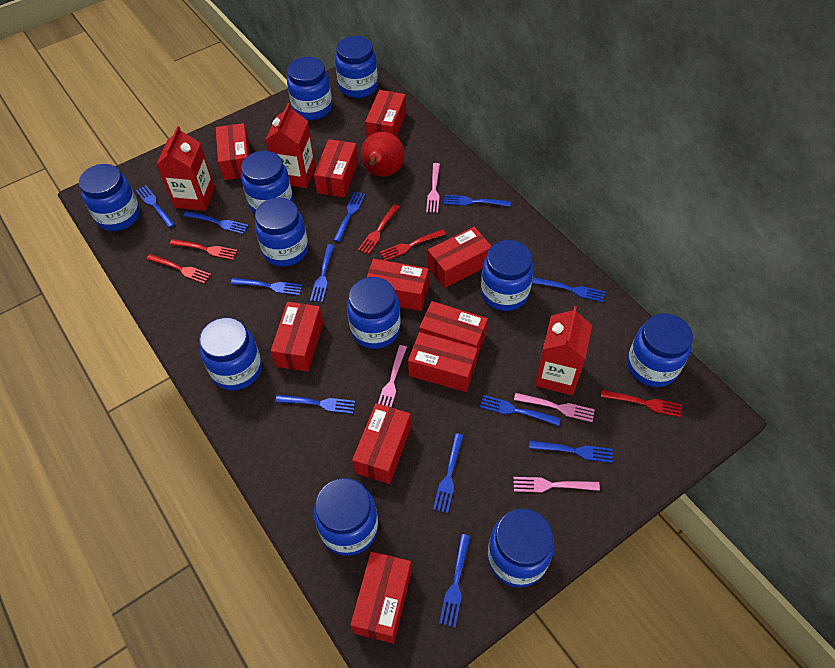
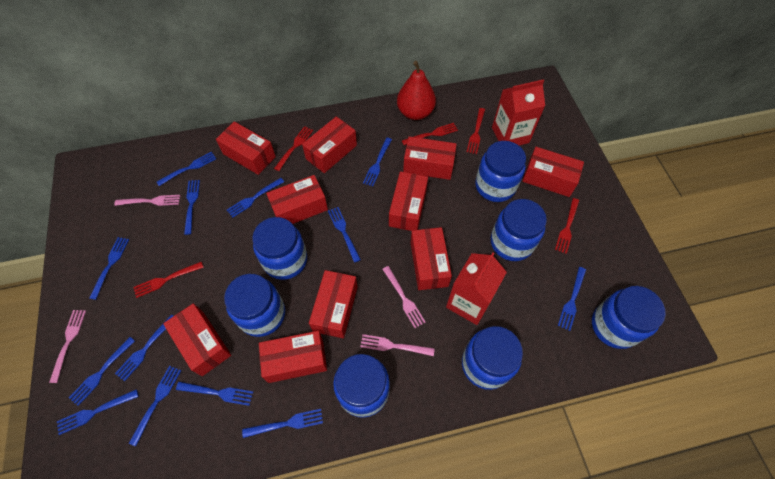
blue fork: 12 -> 13
blue jar: 11 -> 7
red carton: 3 -> 2

